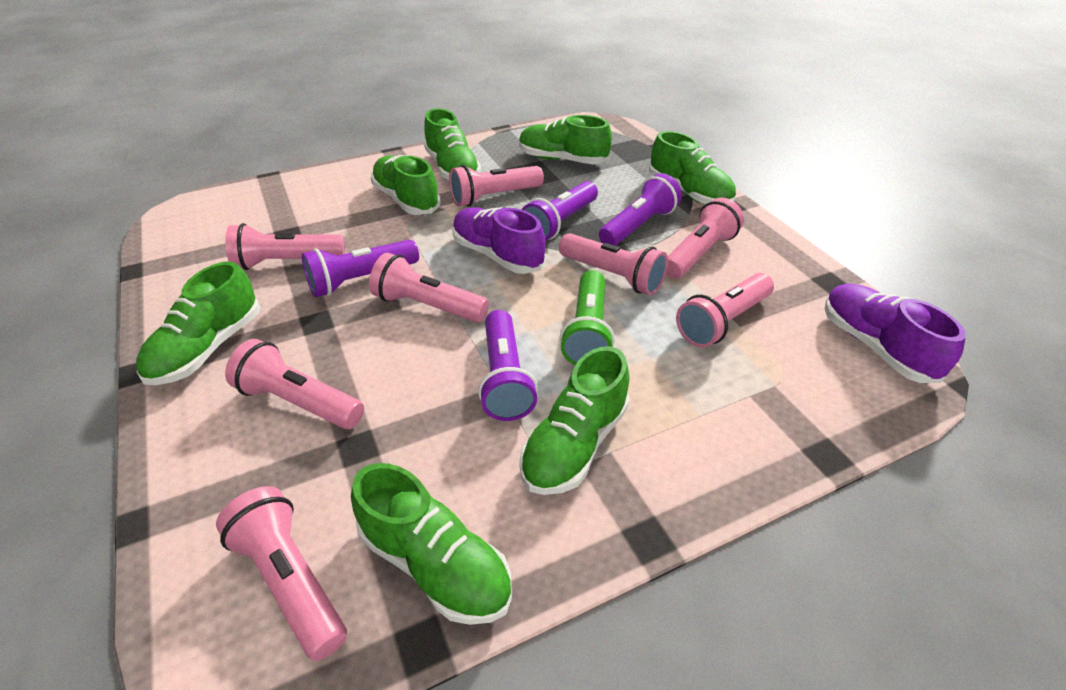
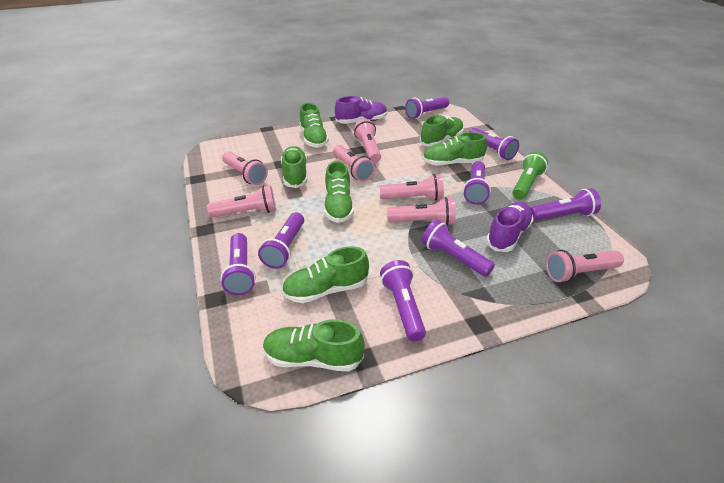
pink flashlight: 8 -> 7
purple flashlight: 4 -> 8

